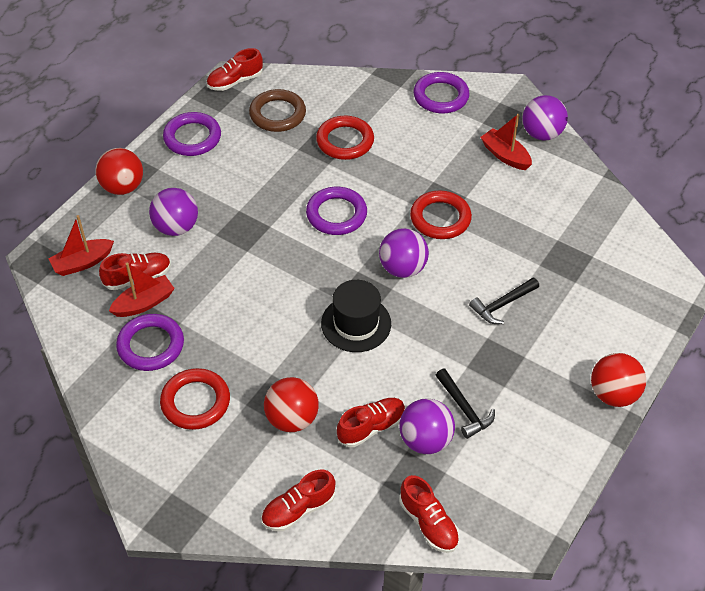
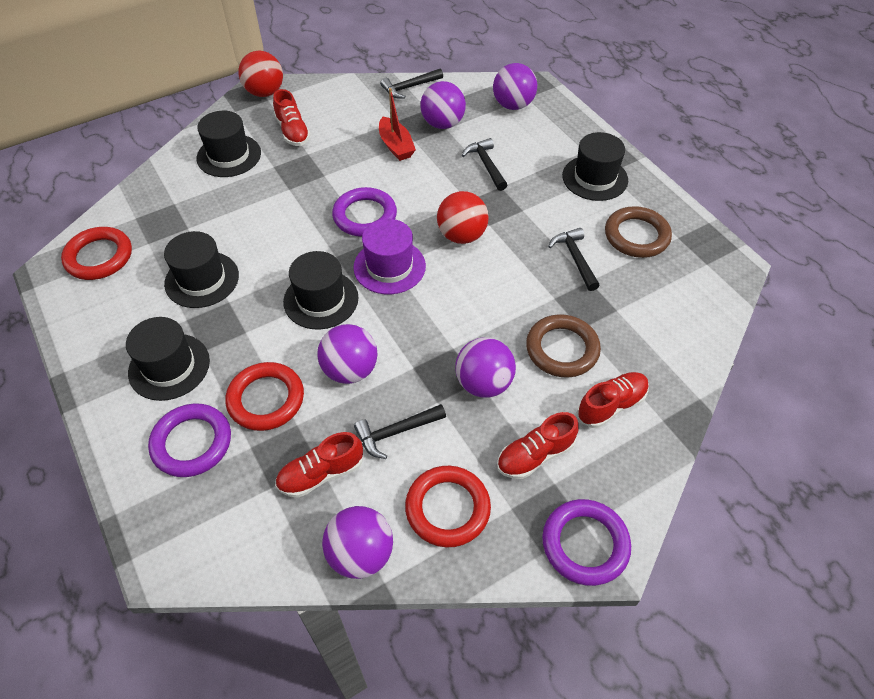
black hammer: 2 -> 4
black hat: 1 -> 5
brown ring: 1 -> 2
purple ball: 4 -> 5
purple hat: 0 -> 1
purple ring: 4 -> 3
red ball: 3 -> 2
red boat: 3 -> 1
red shoe: 5 -> 4

